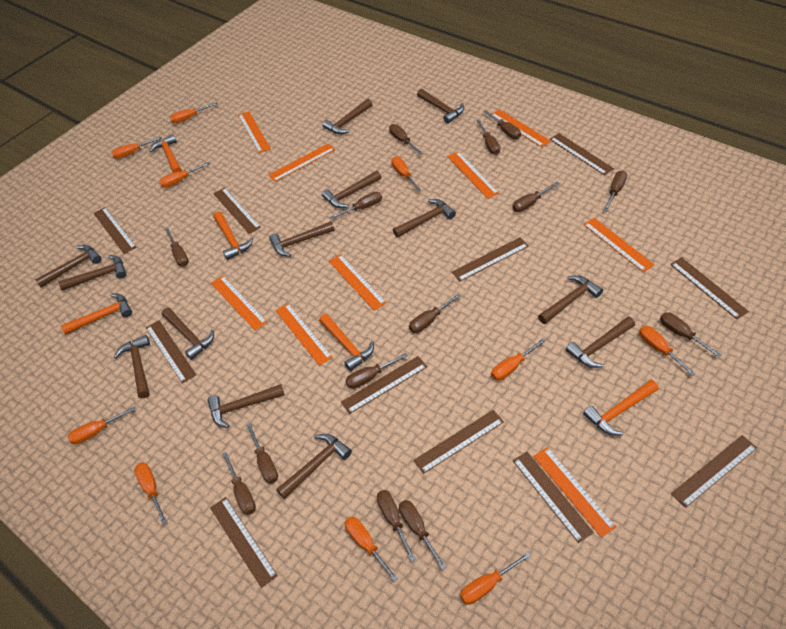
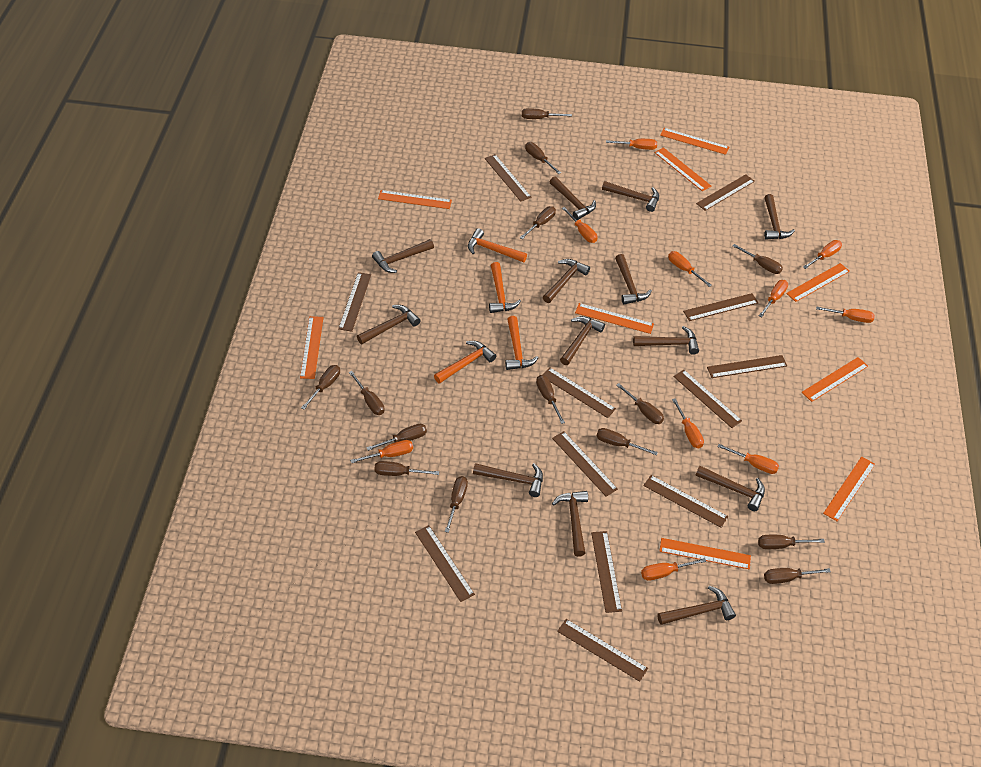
brown ruler: 11 -> 12
orange hammer: 5 -> 4

